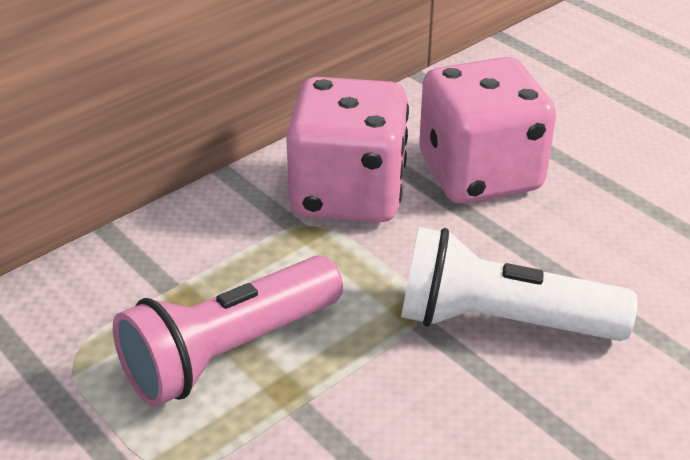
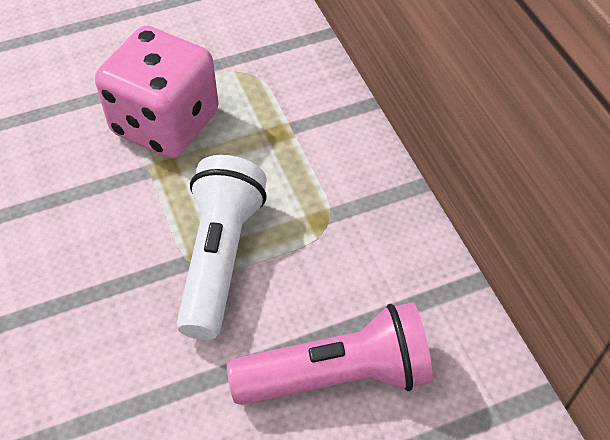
pink dice: 2 -> 1

